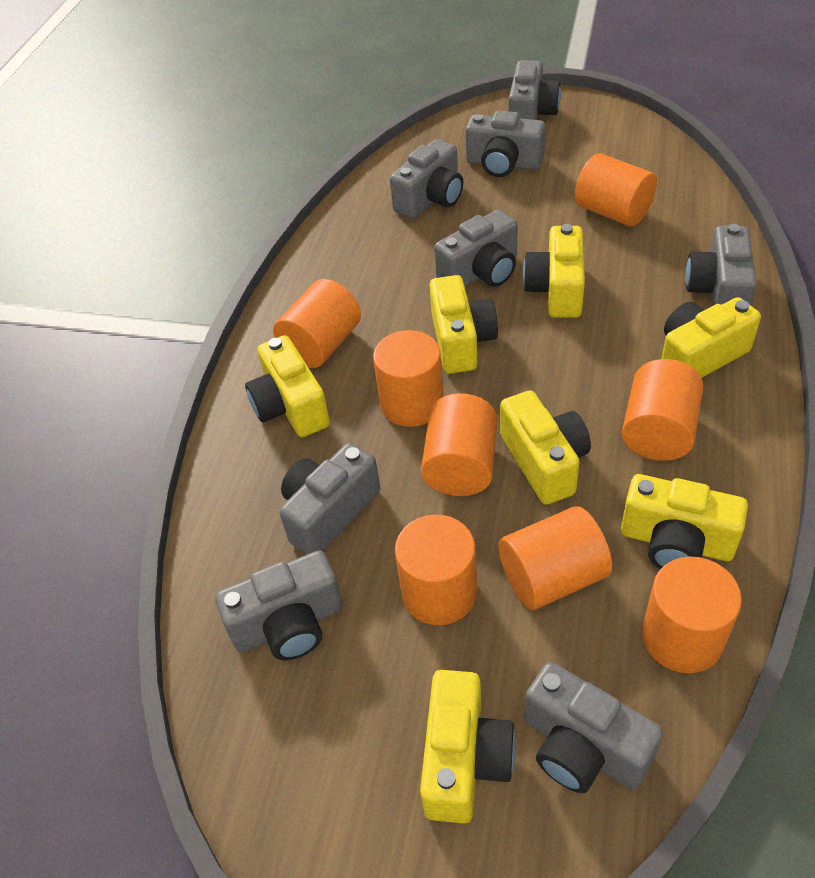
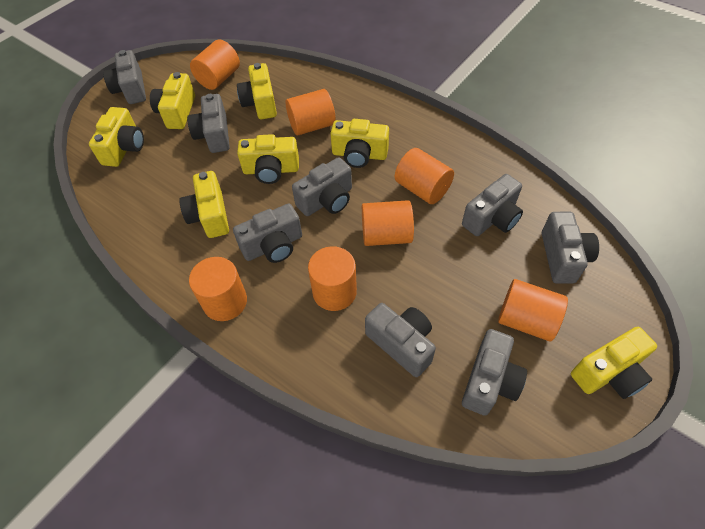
orange cylinder: 8 -> 7

